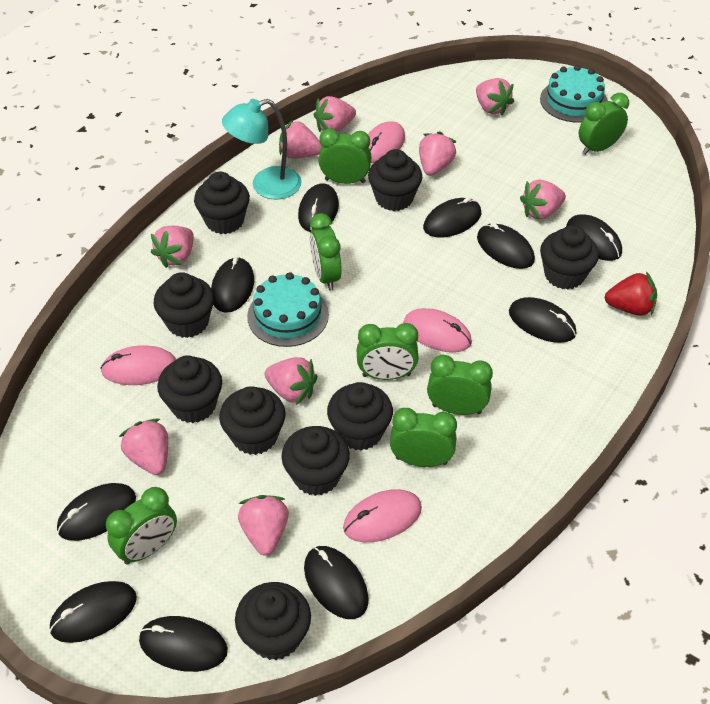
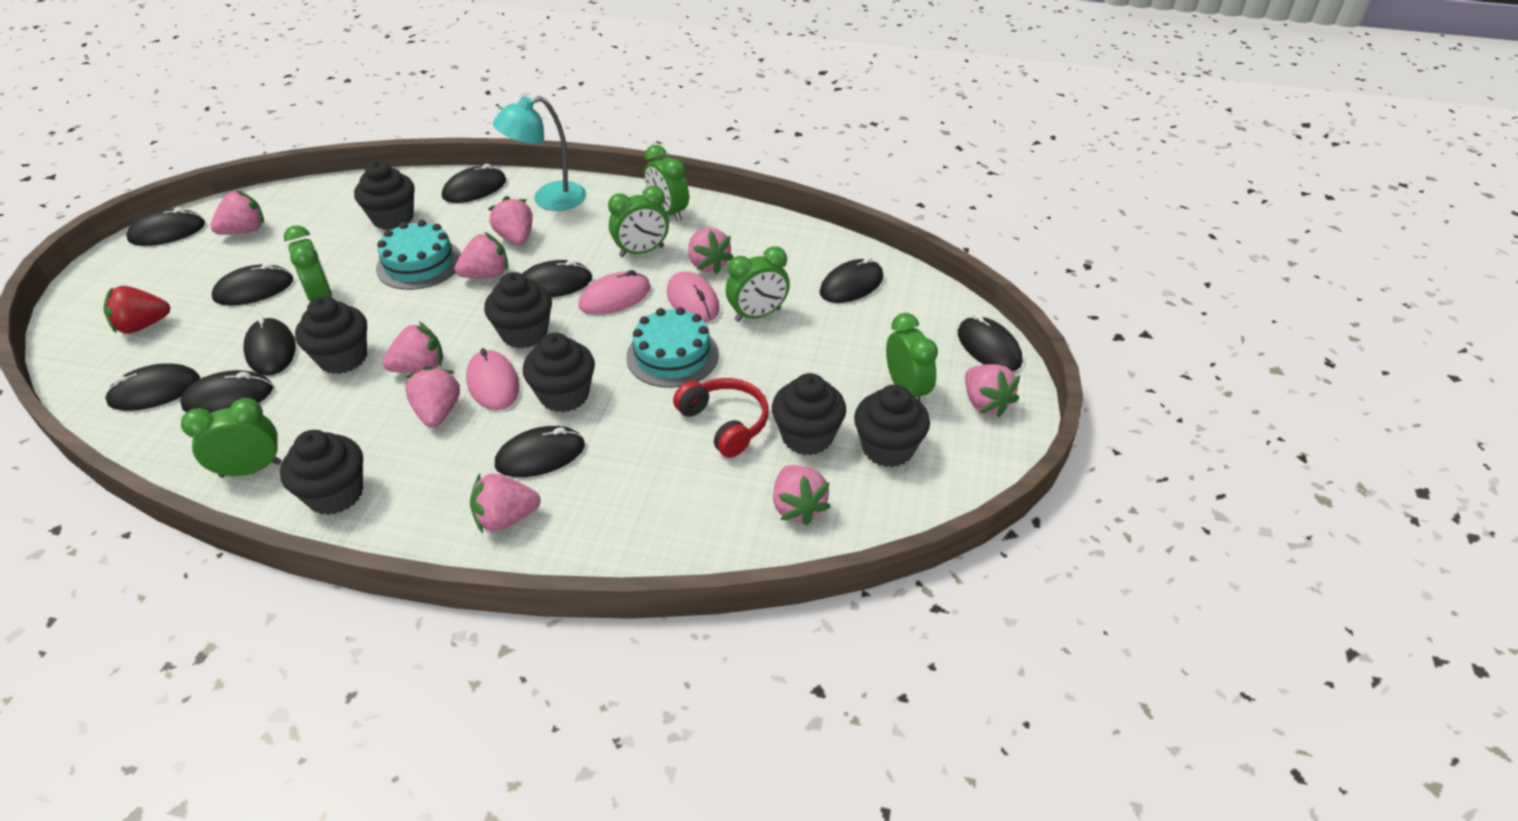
black cupcake: 9 -> 7
green clock: 7 -> 6
pink mouse: 4 -> 3
red headphones: 0 -> 1

